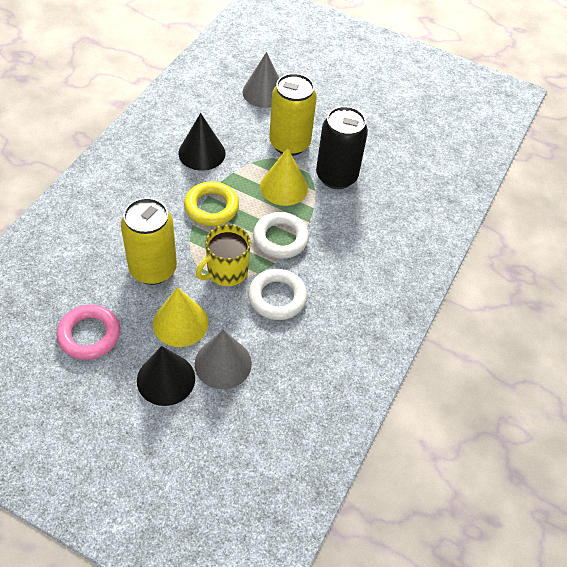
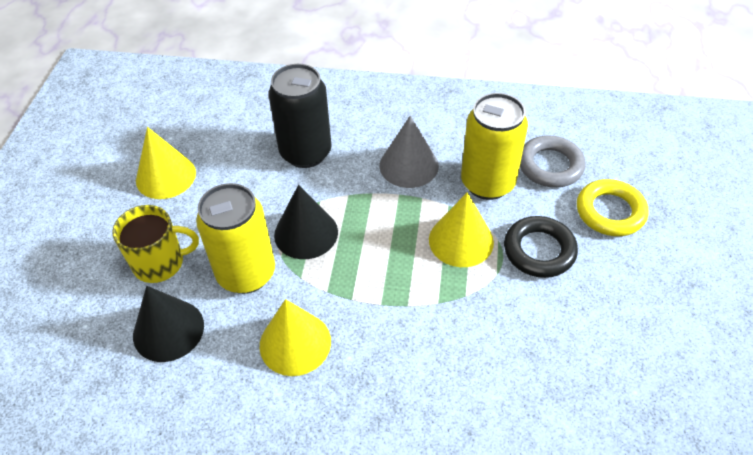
black ring: 0 -> 1
grey cone: 2 -> 1
grey ring: 0 -> 1
pink ring: 1 -> 0
white ring: 2 -> 0
yellow cone: 2 -> 3

